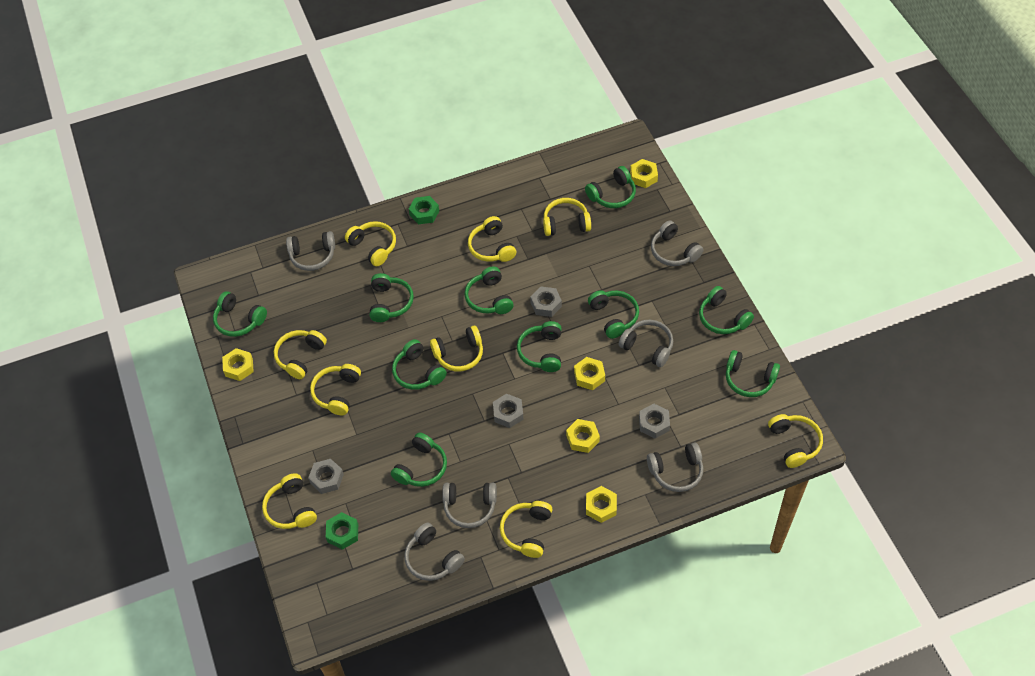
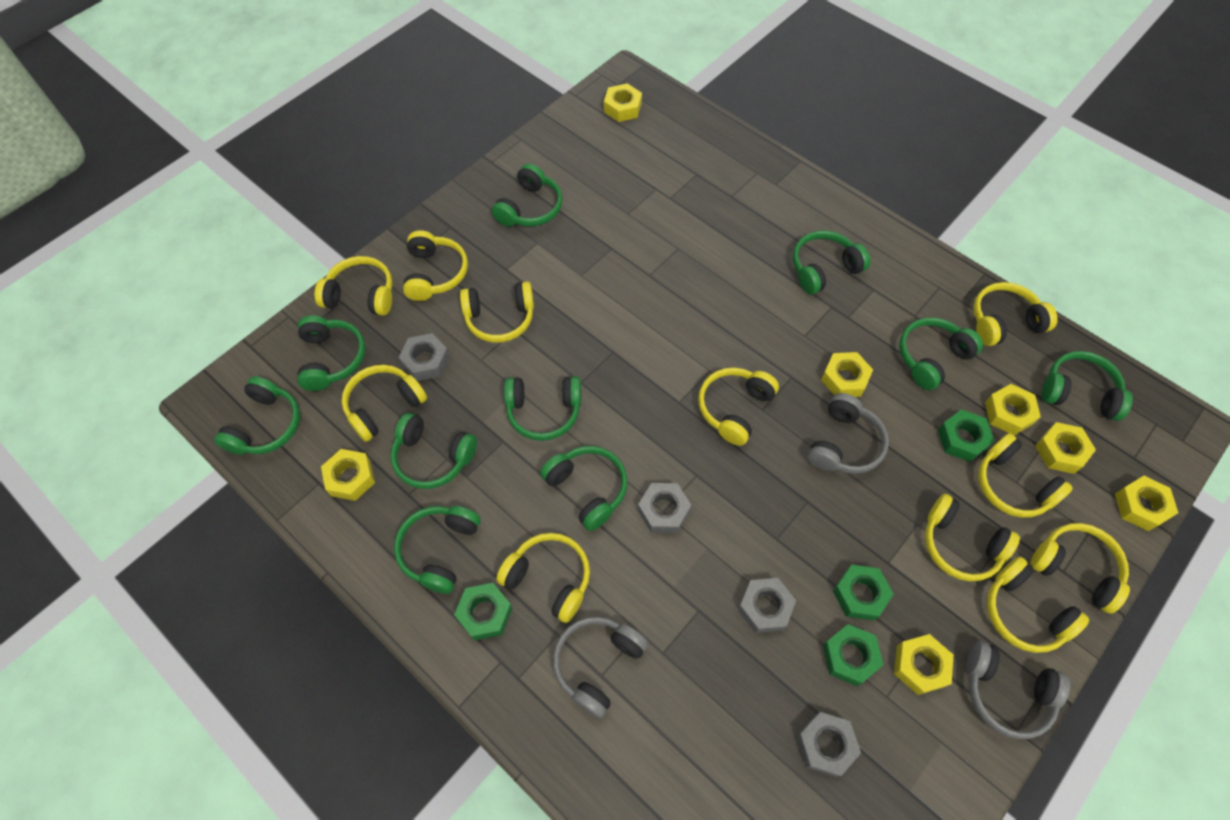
green nut: 2 -> 4
grey headphones: 6 -> 3
yellow headphones: 9 -> 11
yellow nut: 5 -> 7

